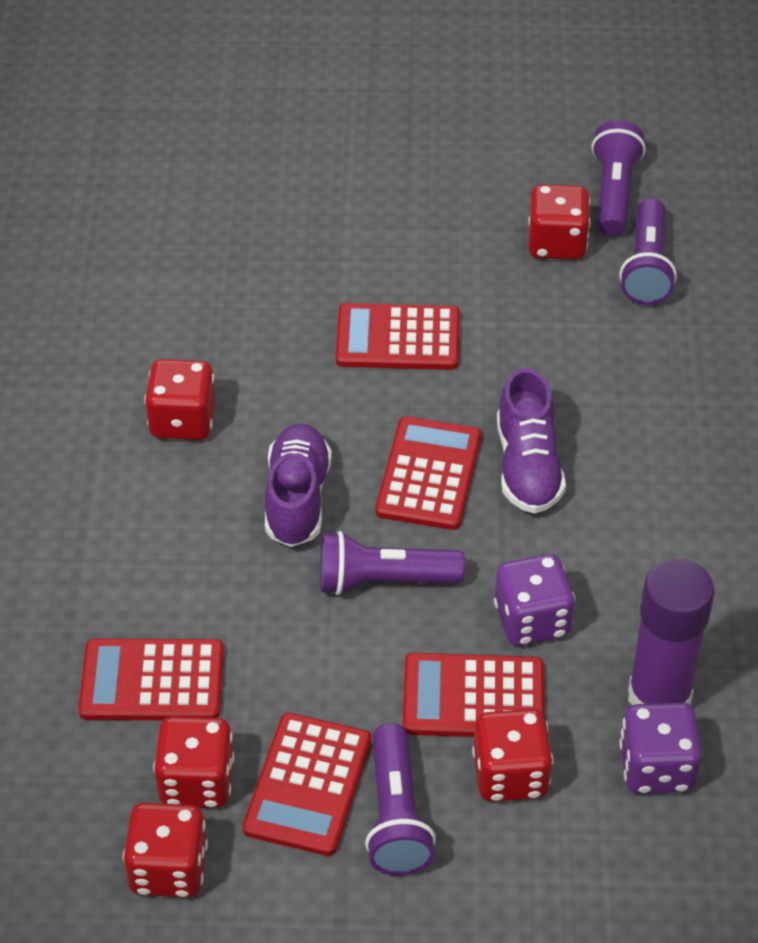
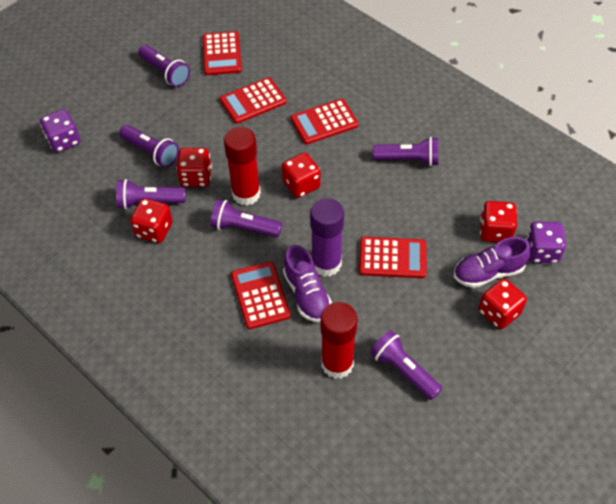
purple flashlight: 4 -> 6
red glue stick: 0 -> 2

